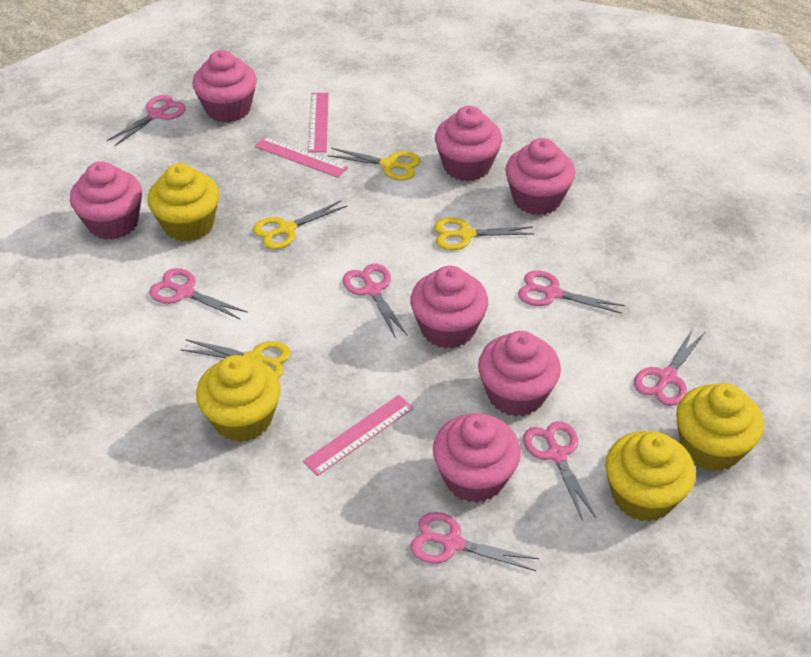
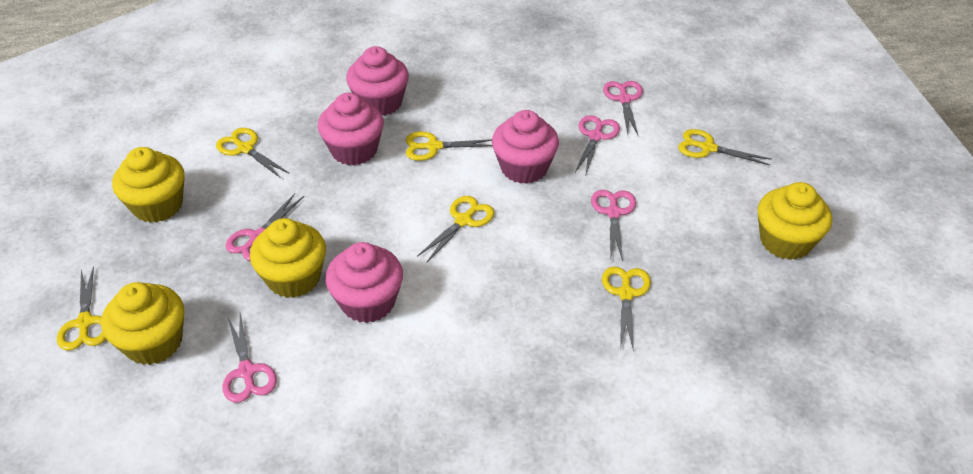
pink cupcake: 7 -> 4
pink ruler: 3 -> 0
pink scissors: 7 -> 5
yellow scissors: 4 -> 6

